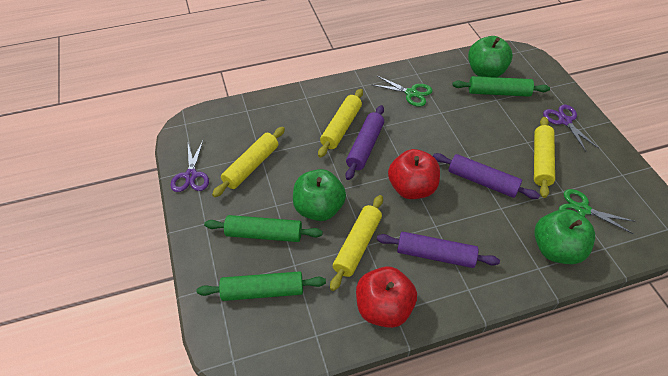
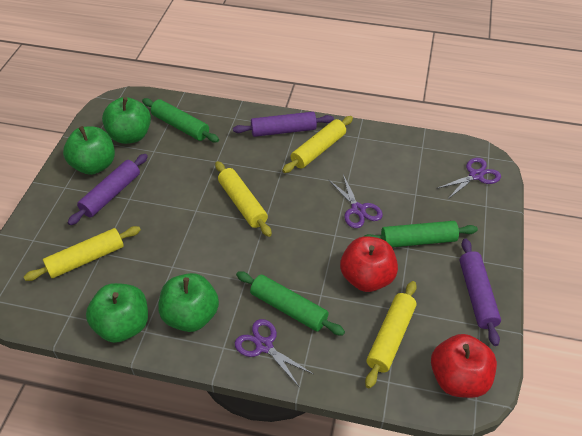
green apple: 3 -> 4
green scissors: 2 -> 0
purple scissors: 2 -> 3

